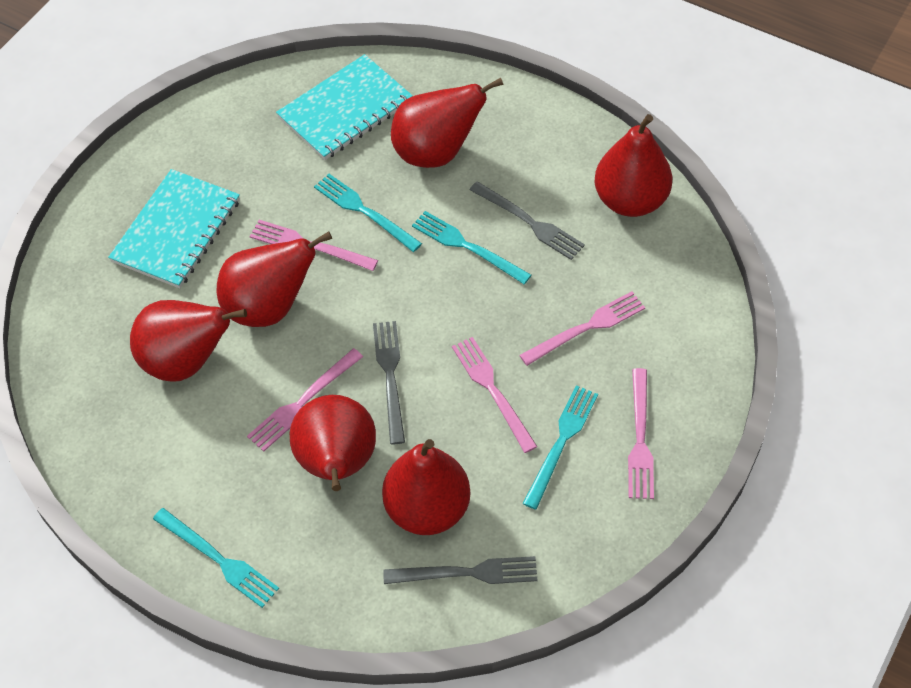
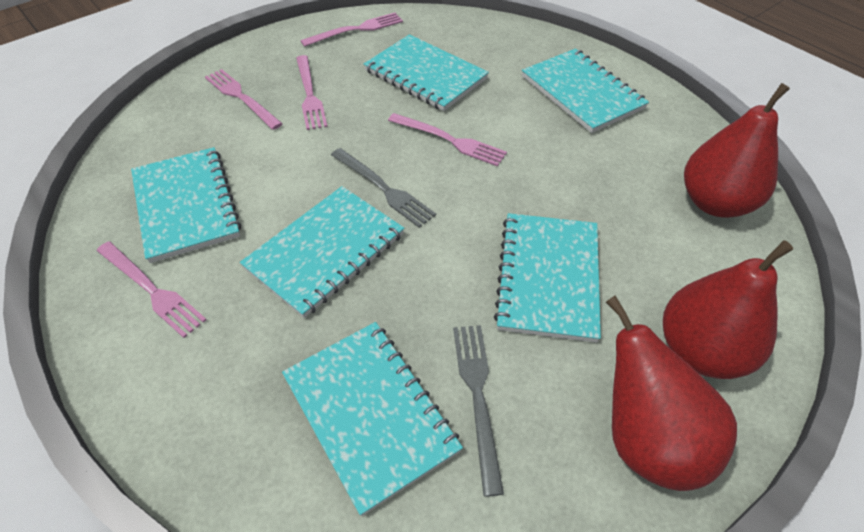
grey fork: 3 -> 2
red pear: 6 -> 3
turquoise fork: 4 -> 0
turquoise notebook: 2 -> 6

